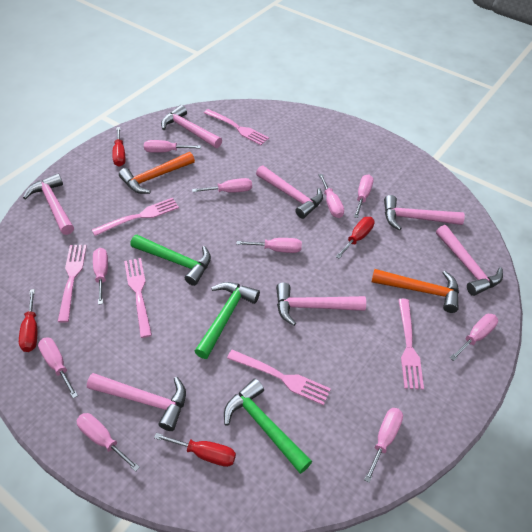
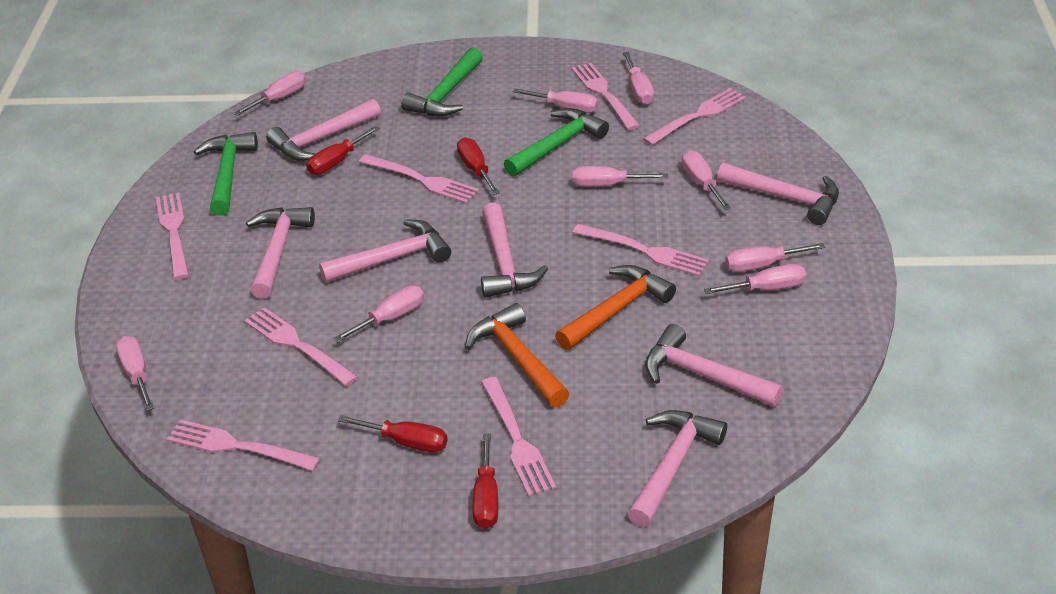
pink fork: 6 -> 8
pink screwdriver: 10 -> 9

